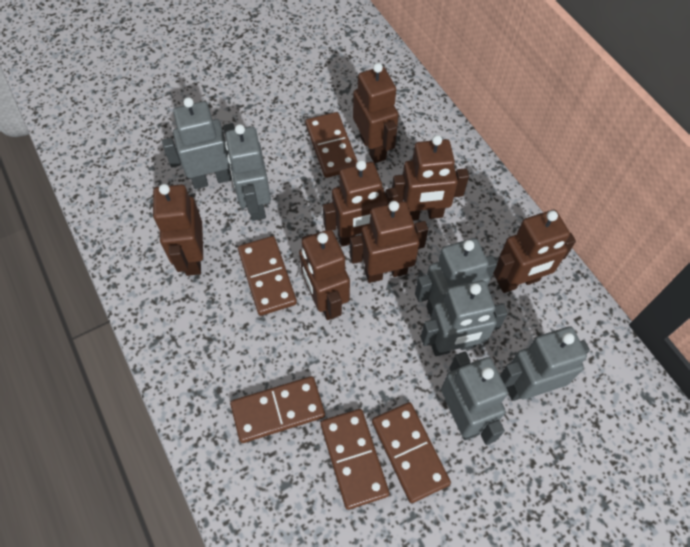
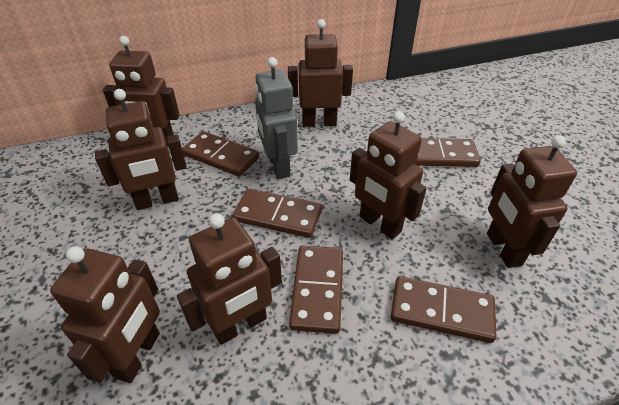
grey robot: 6 -> 1

